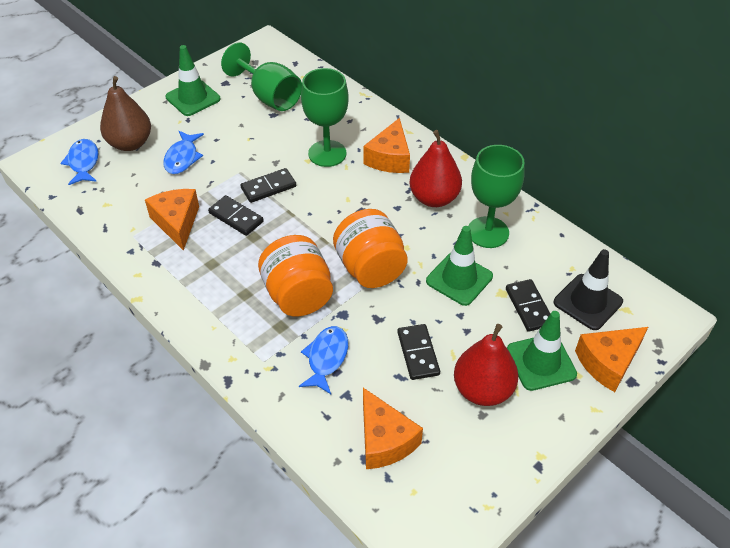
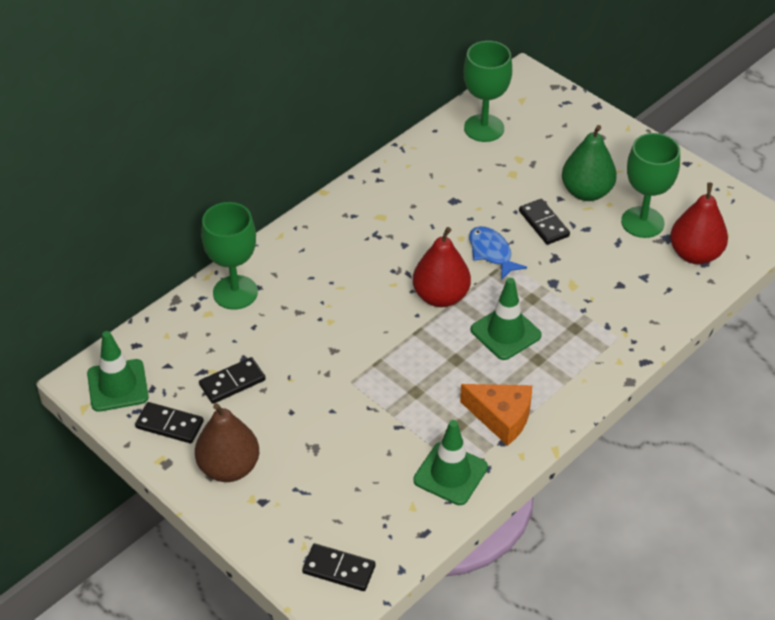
black traffic cone: 1 -> 0
blue fish: 3 -> 1
green pear: 0 -> 1
orange cheese: 4 -> 1
orange jar: 2 -> 0

